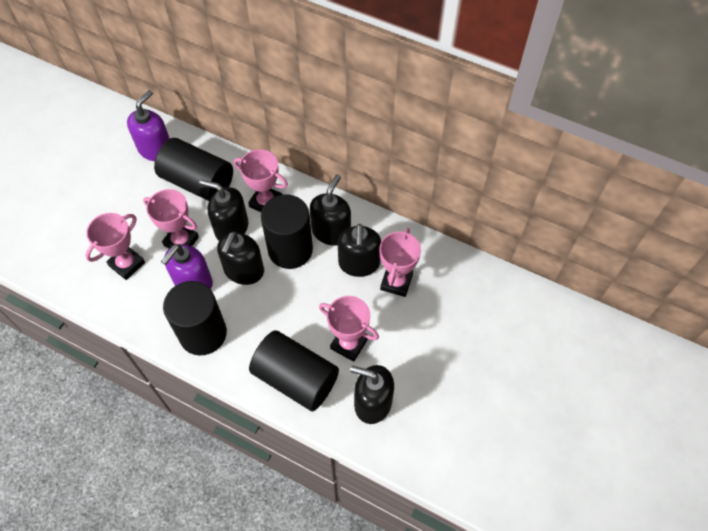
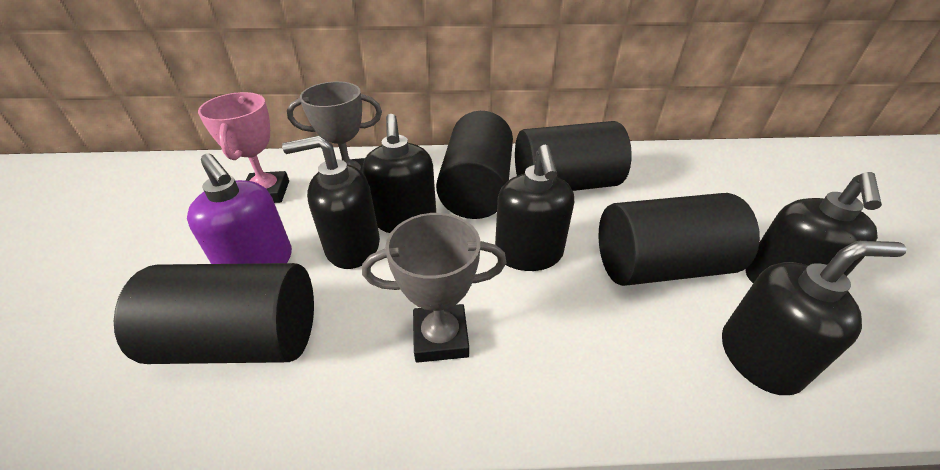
grey trophy: 0 -> 2
pink trophy: 5 -> 1
purple soap dispenser: 2 -> 1

